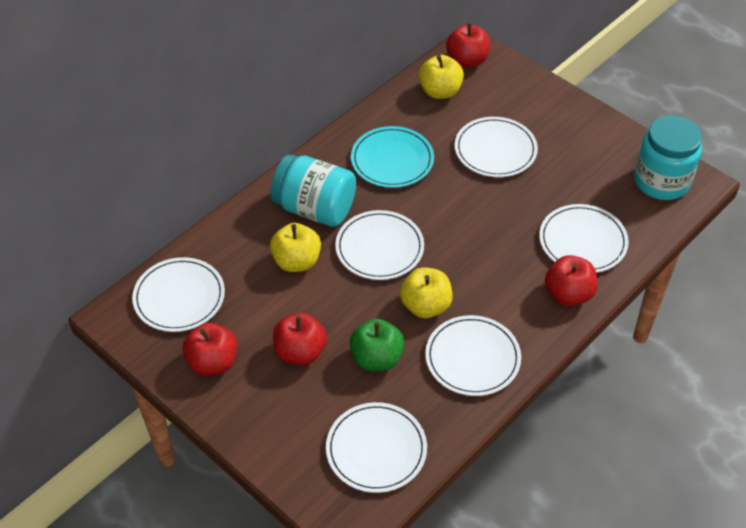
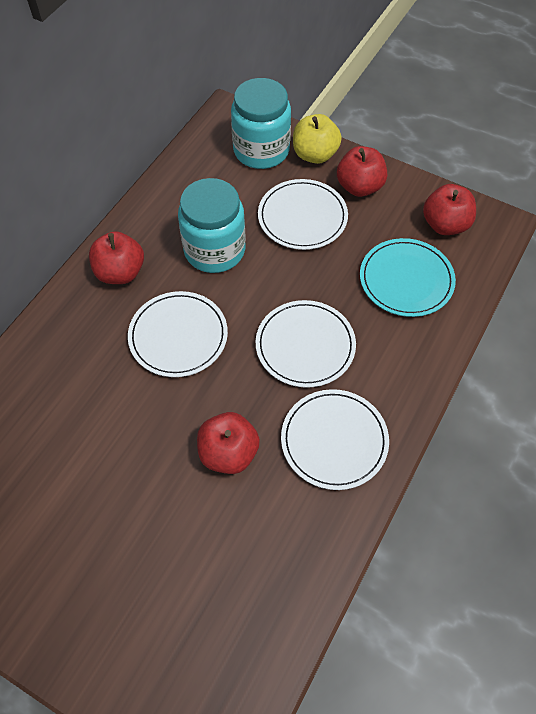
green apple: 1 -> 0
white plate: 6 -> 4
yellow apple: 3 -> 1

